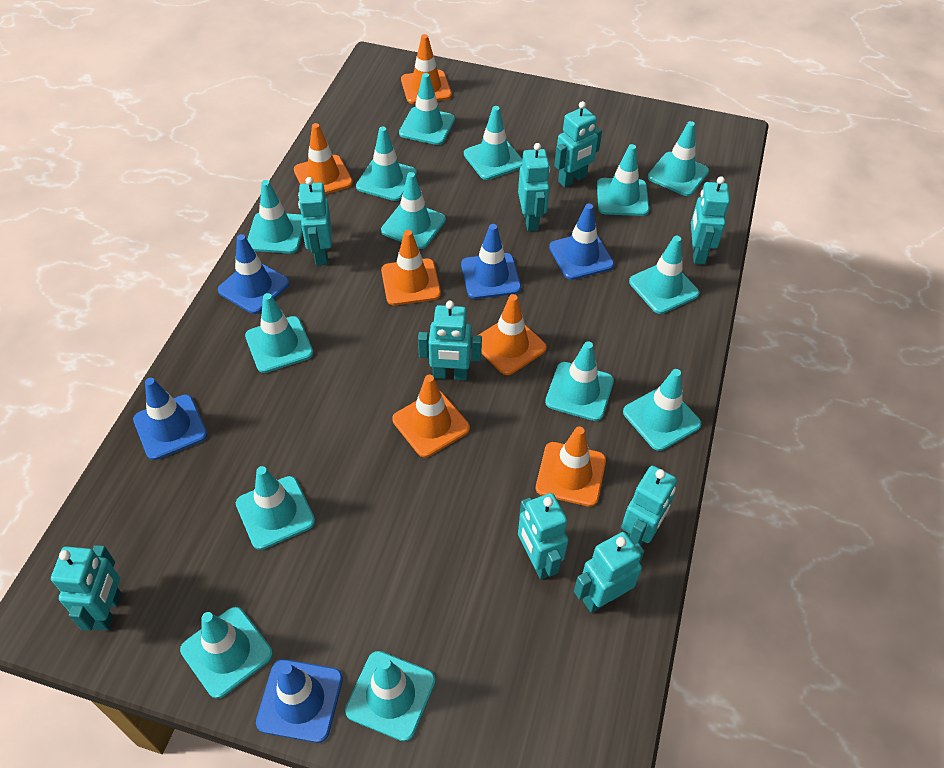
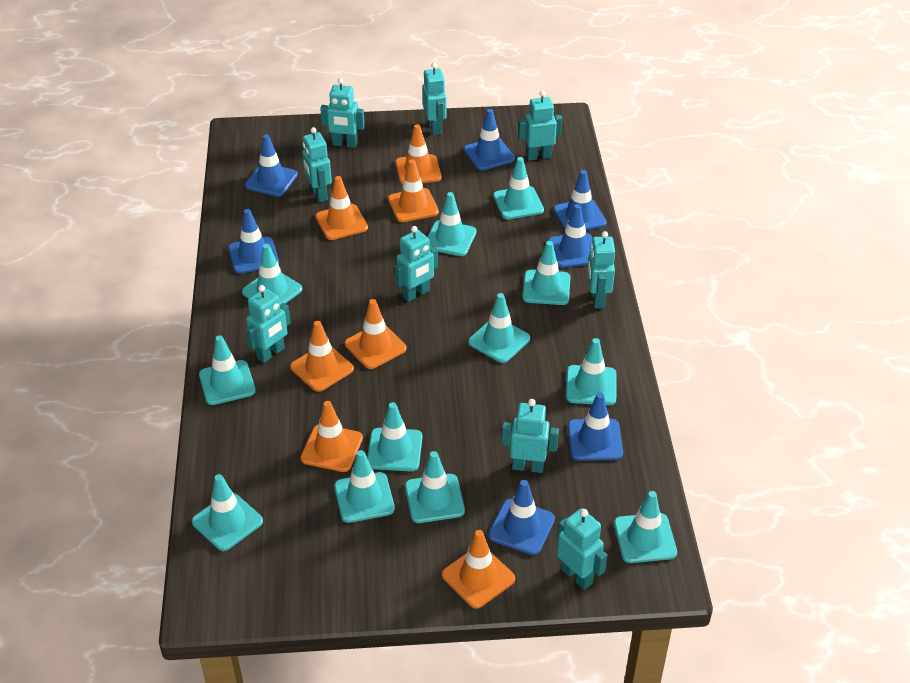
blue traffic cone: 5 -> 7
orange traffic cone: 6 -> 7
turquoise traffic cone: 14 -> 12

